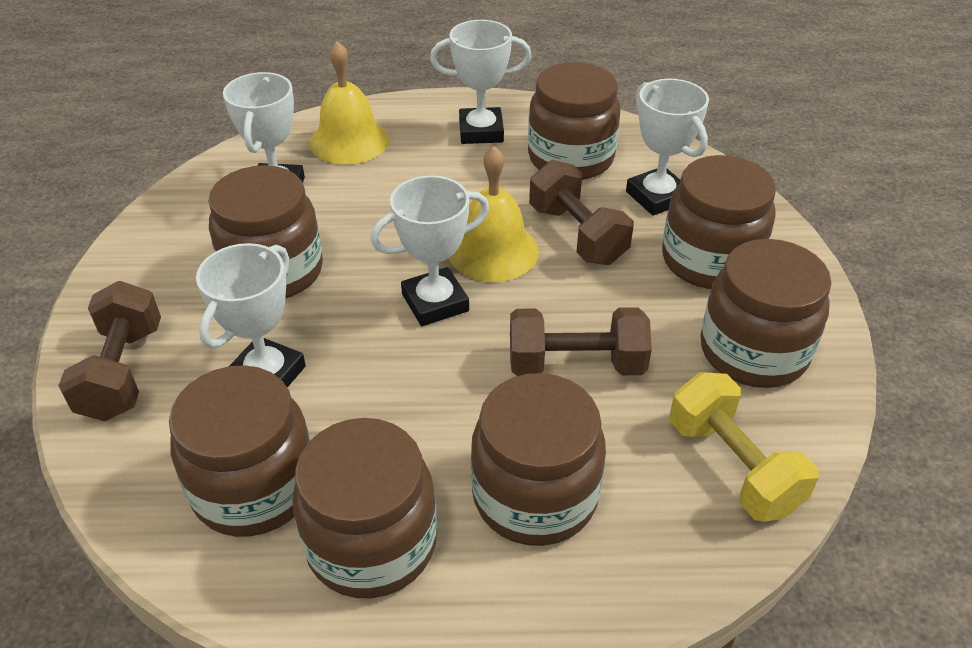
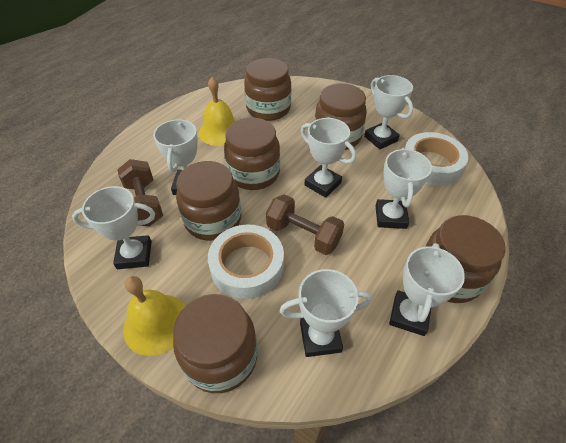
brown dumbbell: 3 -> 2
brown jar: 7 -> 6
white tape: 0 -> 2
white trophy: 5 -> 7
yellow dumbbell: 1 -> 0

